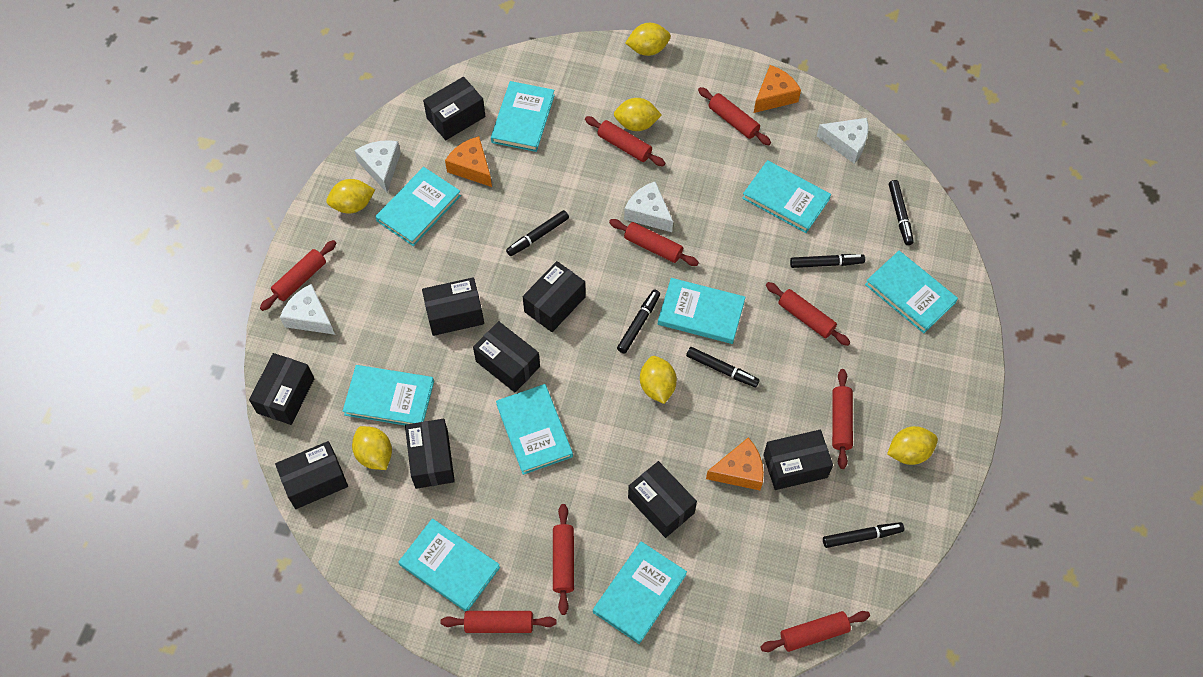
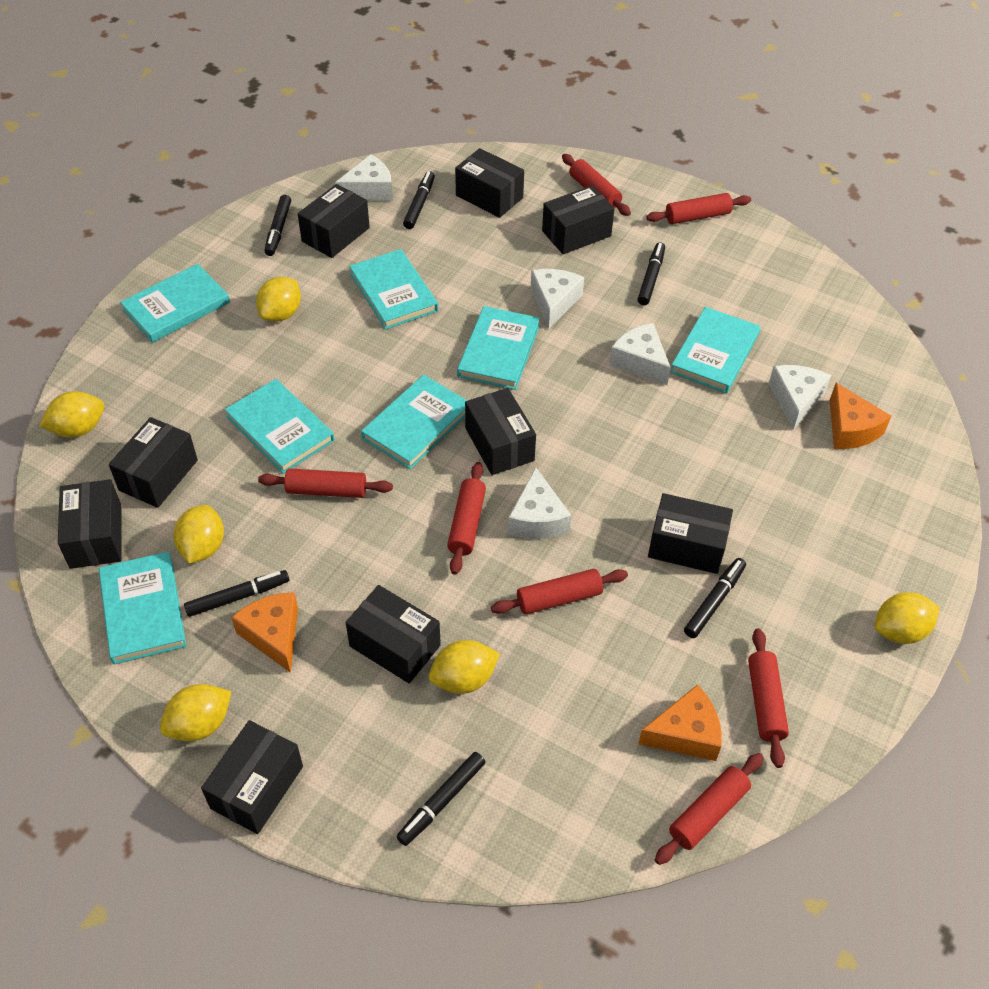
red rolling pin: 9 -> 7
turquoise book: 9 -> 7
white cheese: 4 -> 5

